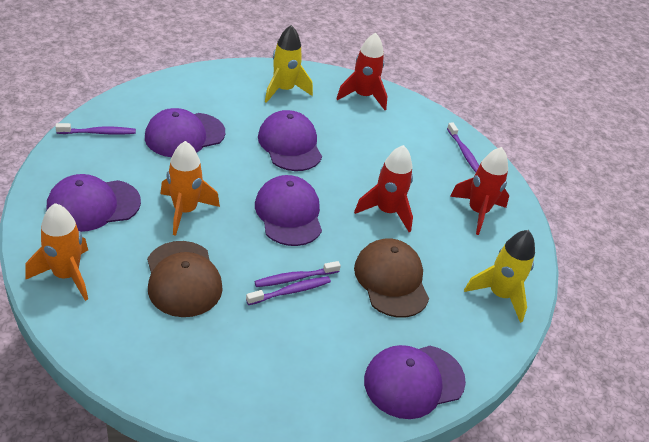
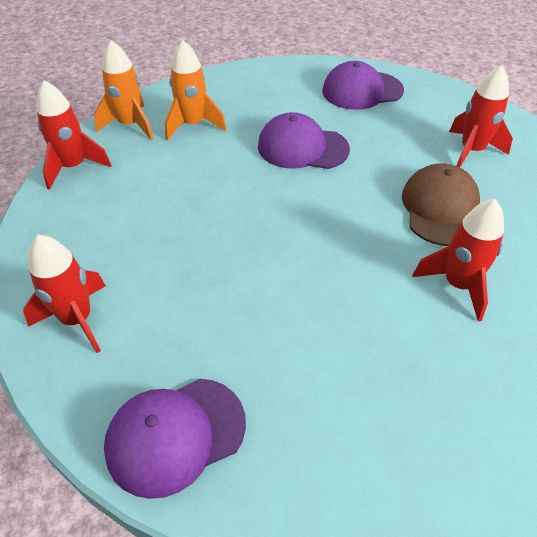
brown cap: 2 -> 1
purple cap: 5 -> 3
purple toothbrush: 4 -> 0
red rocket: 3 -> 4
yellow rocket: 2 -> 0

